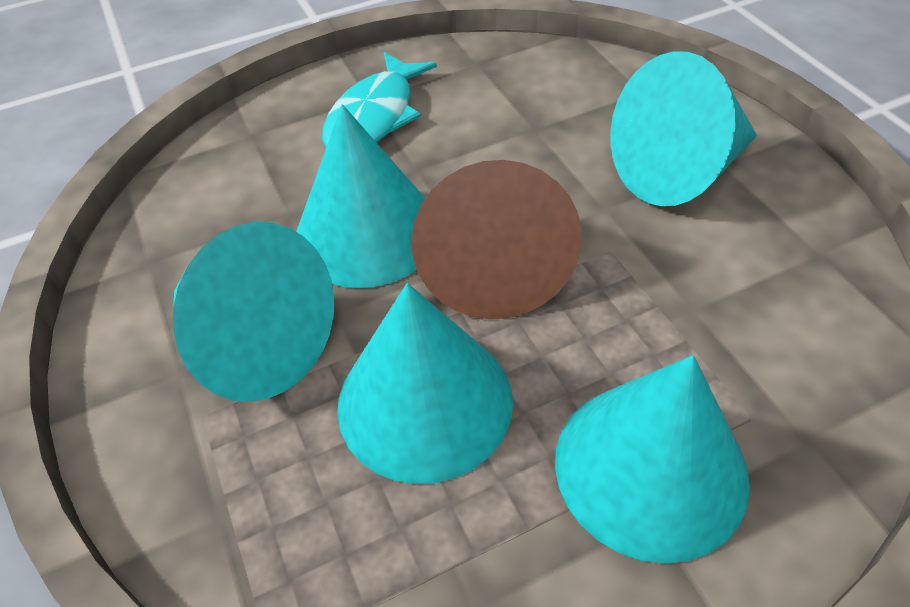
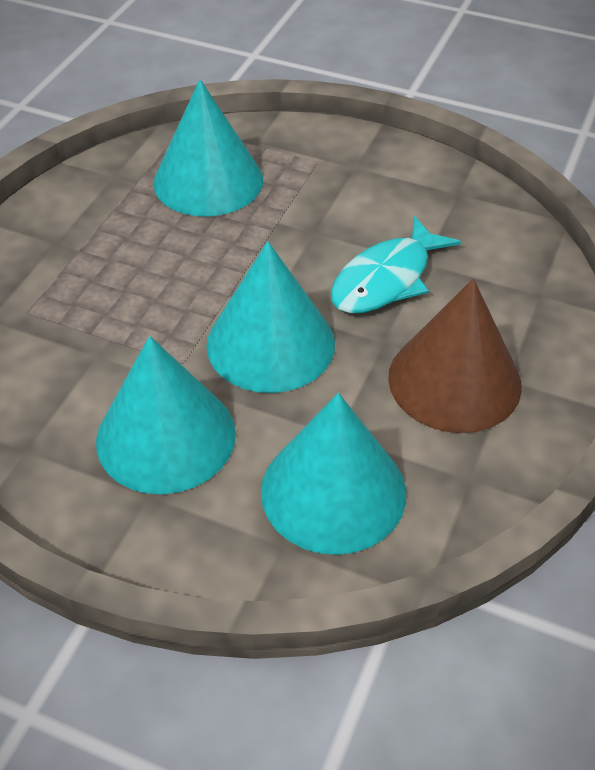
turquoise cone: 5 -> 4

